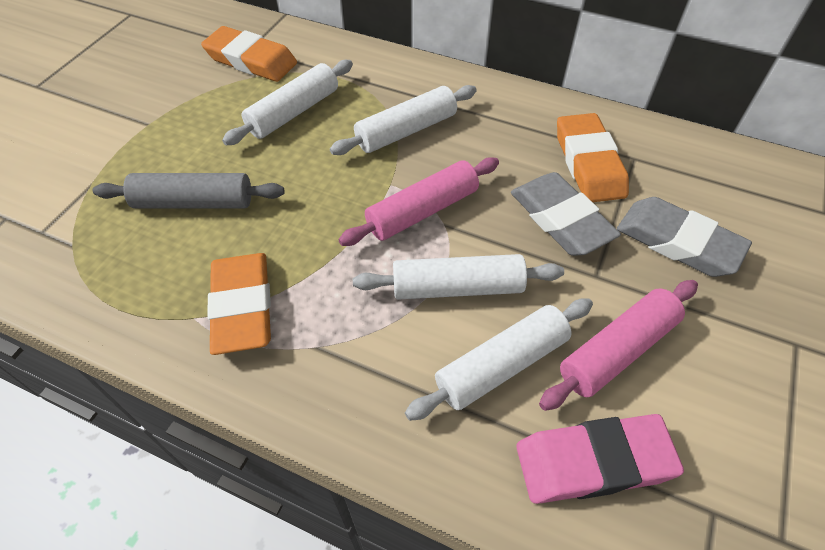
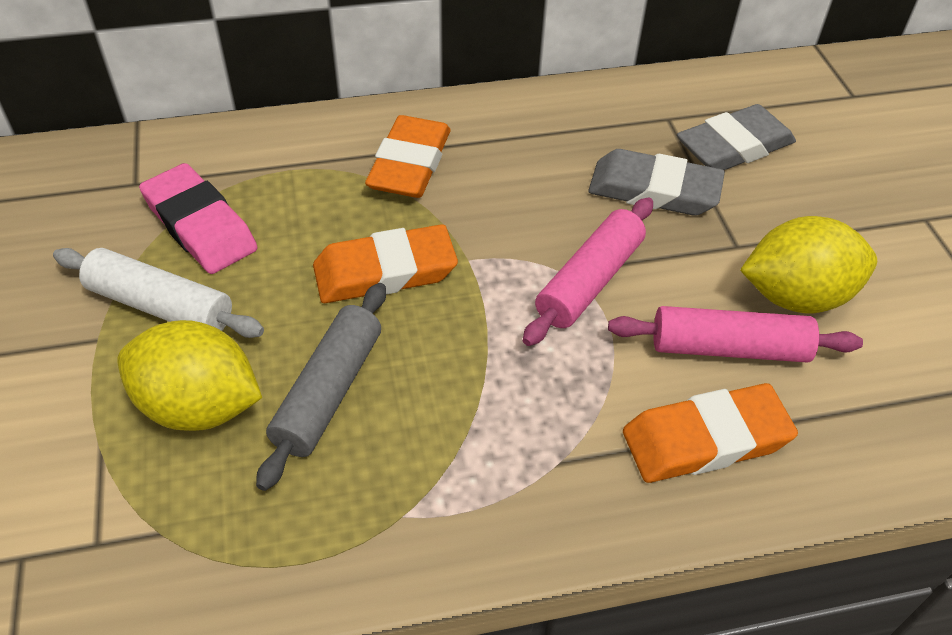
white rolling pin: 4 -> 1
yellow lemon: 0 -> 2

